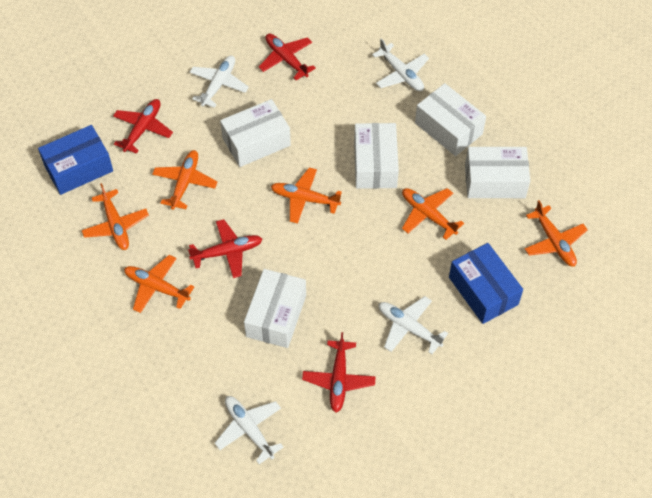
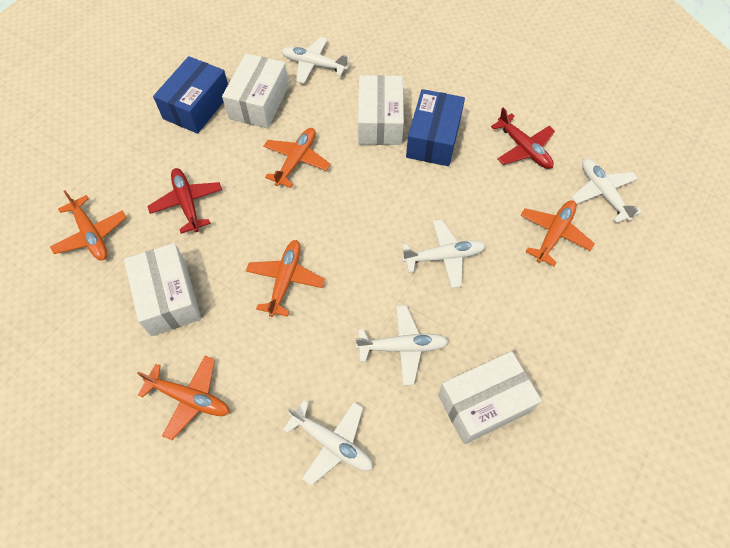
orange plane: 6 -> 5
red plane: 4 -> 2
white box: 5 -> 4
white plane: 4 -> 5

